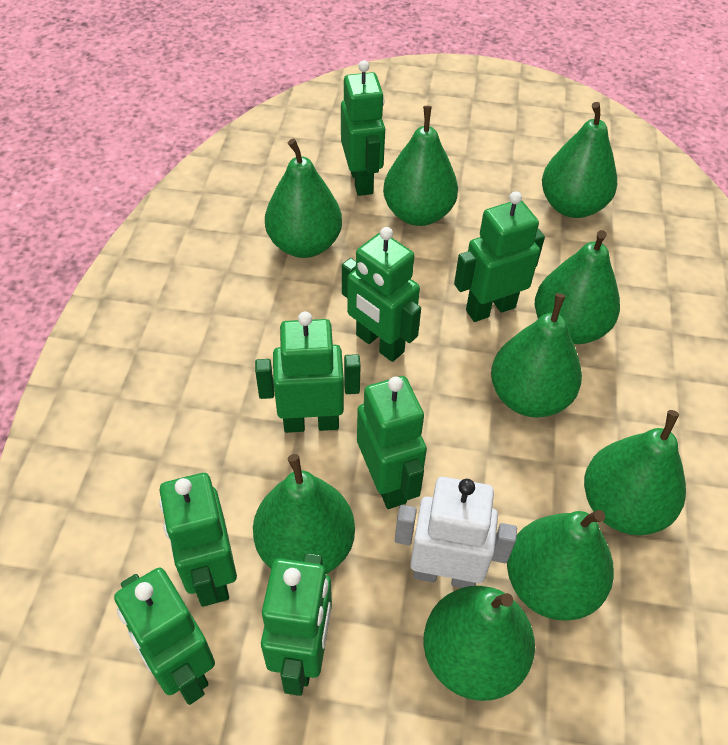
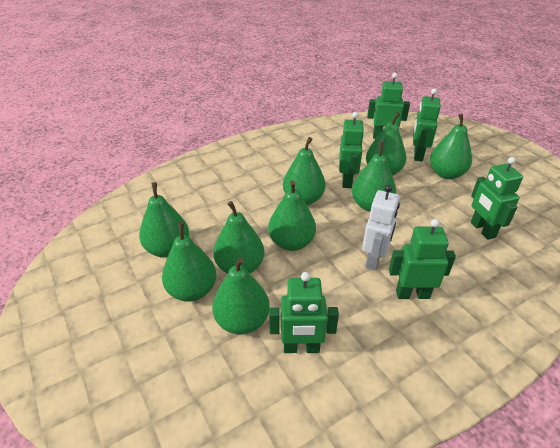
green robot: 8 -> 6

